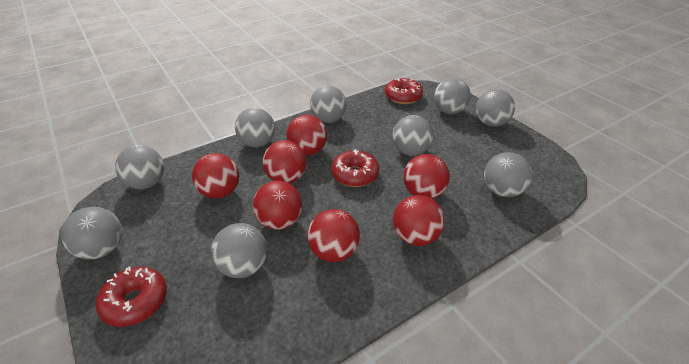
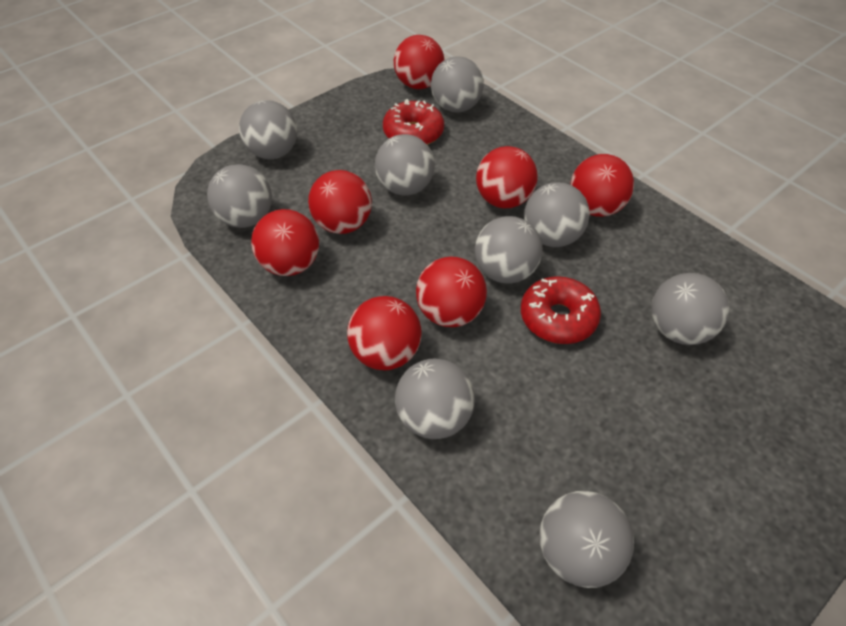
red donut: 3 -> 2

